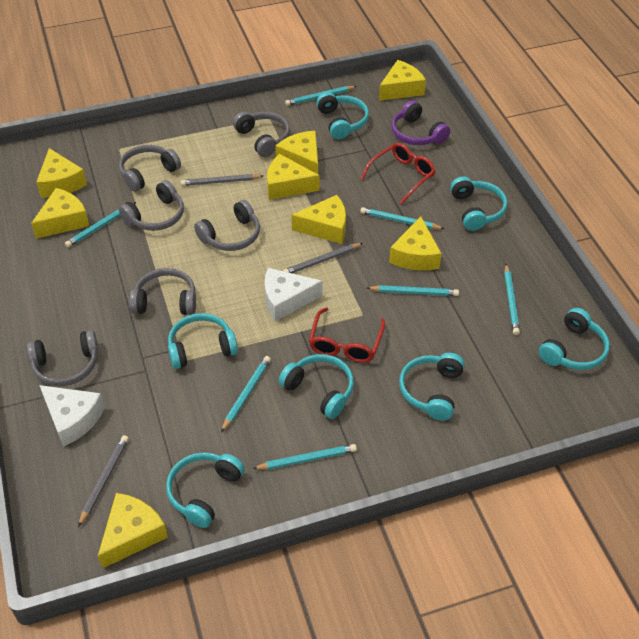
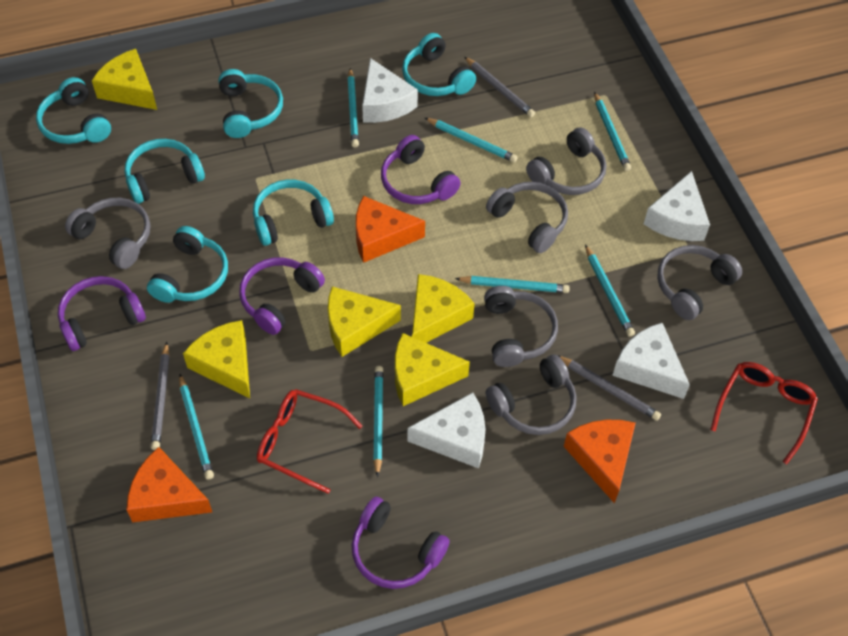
orange cheese: 0 -> 3
purple headphones: 1 -> 4
turquoise headphones: 7 -> 6
white cheese: 2 -> 4
yellow cheese: 8 -> 5

